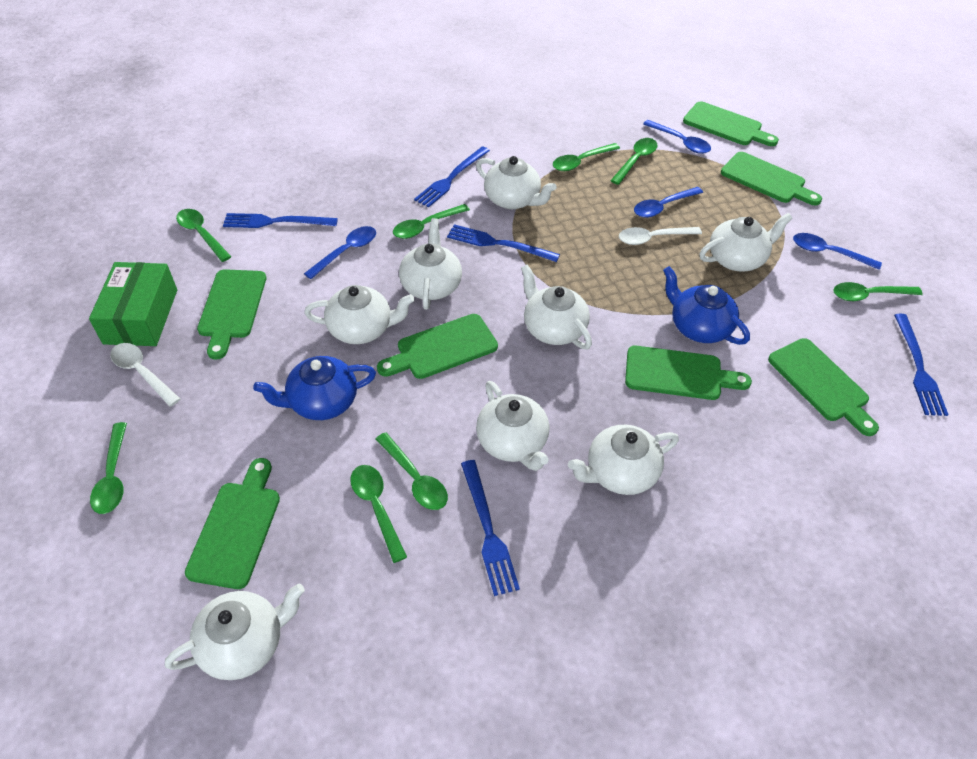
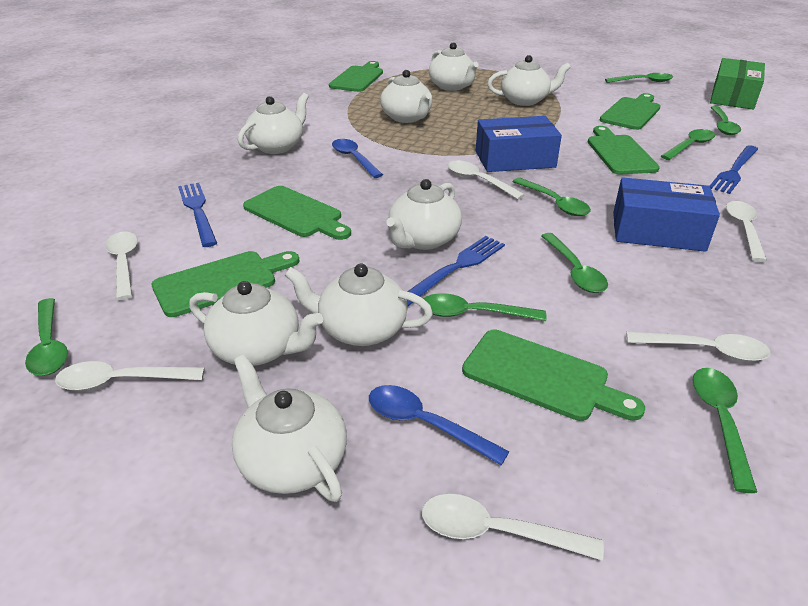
blue box: 0 -> 2
blue fork: 5 -> 3
blue spoon: 4 -> 2
blue teapot: 2 -> 0
green cutting board: 7 -> 6
white spoon: 2 -> 6

